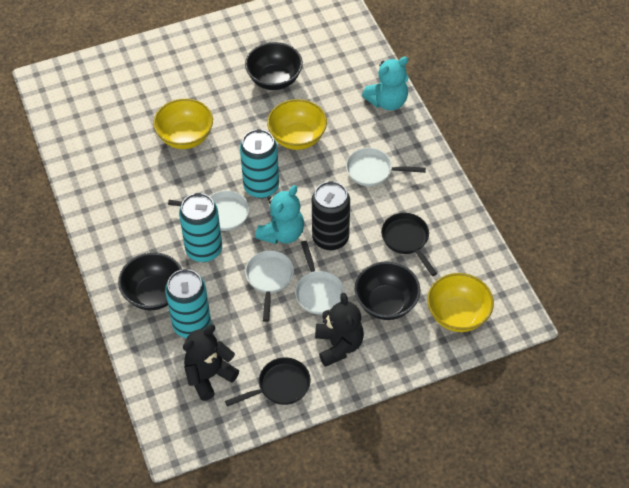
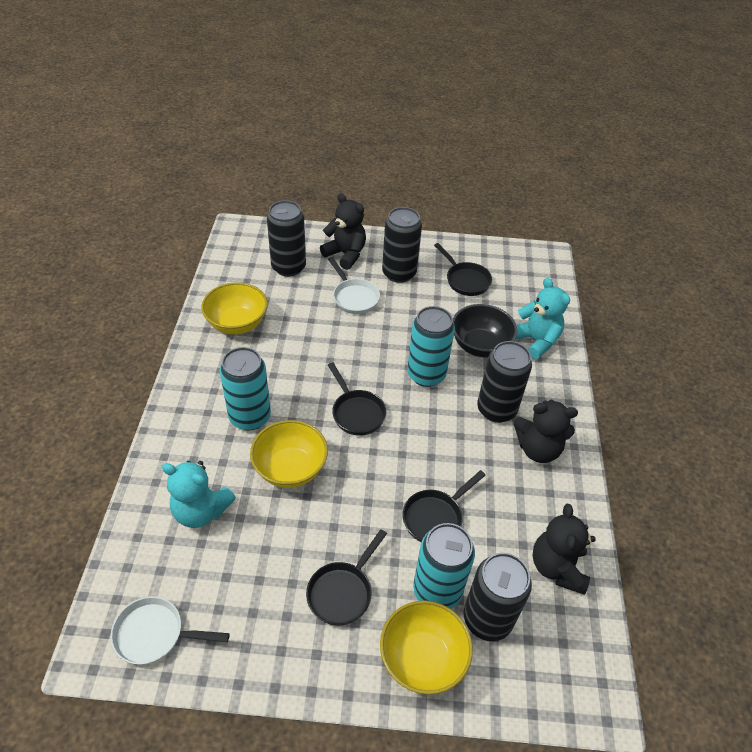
black bowl: 3 -> 1
black can: 1 -> 4
black pan: 2 -> 4
black teddy bear: 2 -> 3
white pan: 4 -> 2

